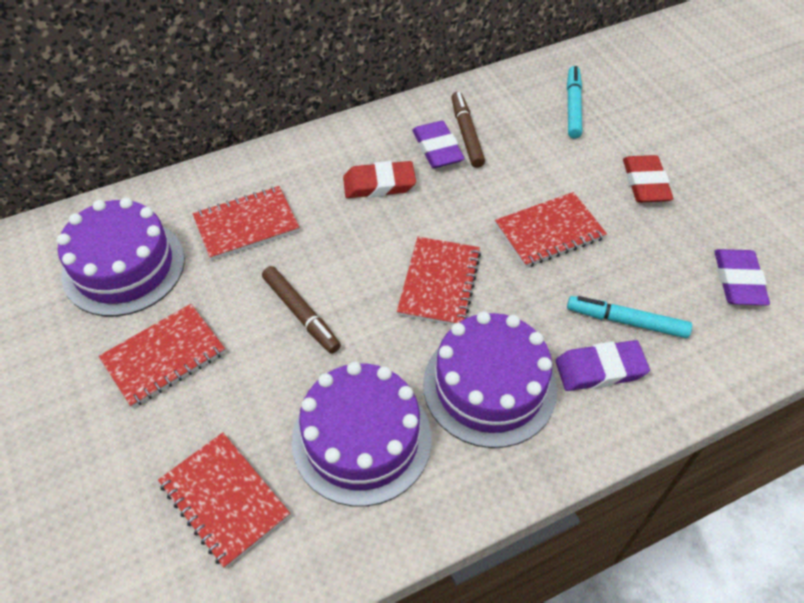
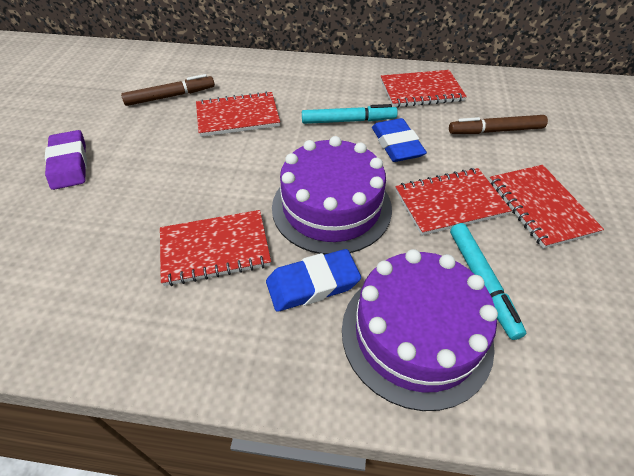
blue eraser: 0 -> 2
purple cake: 3 -> 2
purple eraser: 3 -> 1
red eraser: 2 -> 0

